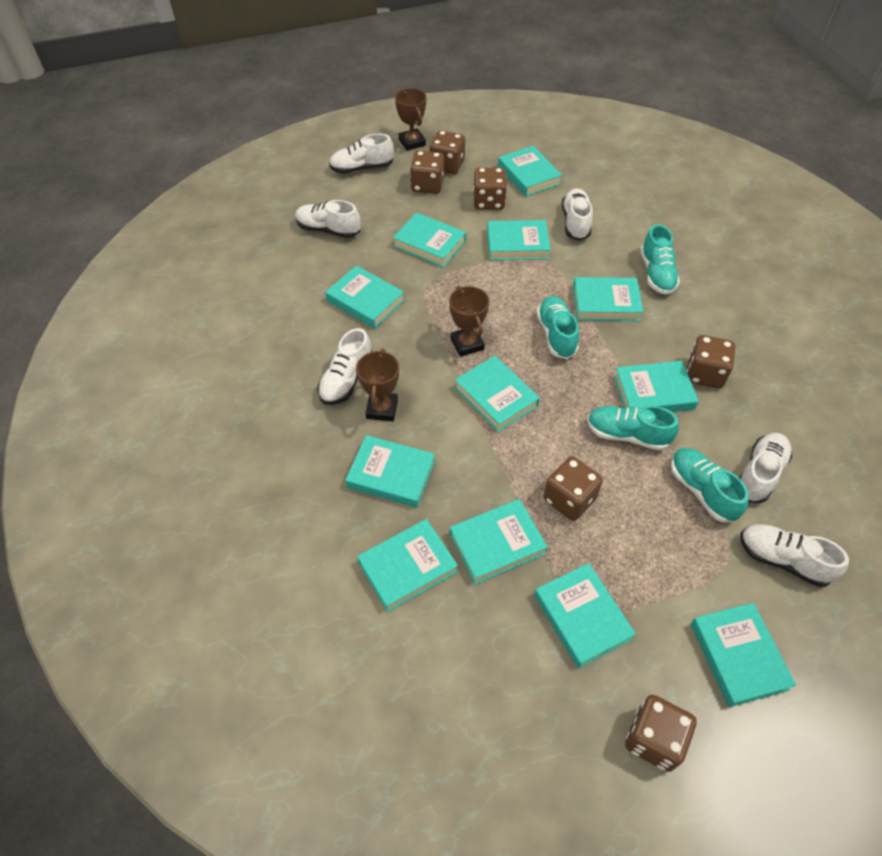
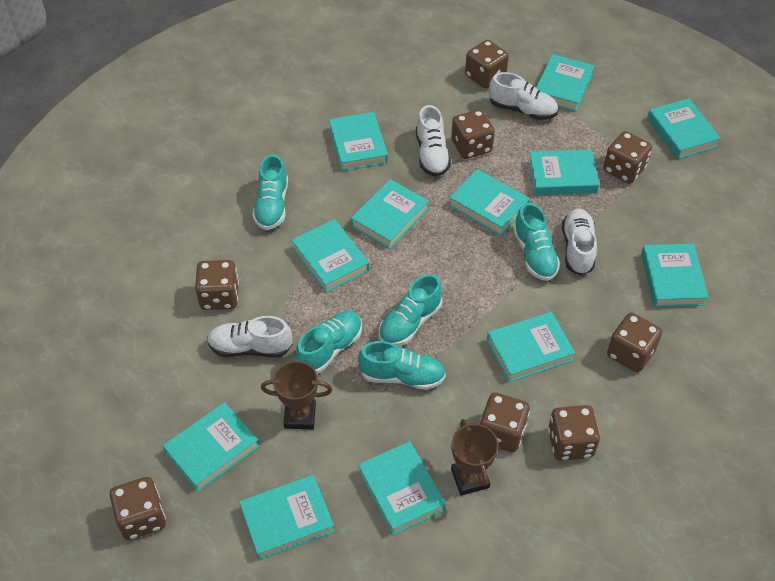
brown dice: 6 -> 8
brown trophy: 3 -> 2
turquoise shoe: 4 -> 5
white shoe: 6 -> 4

